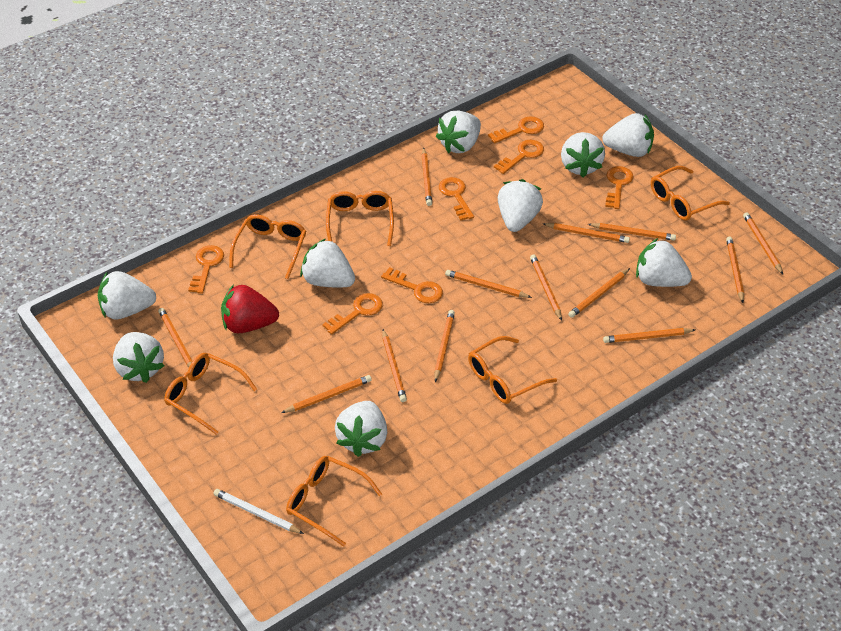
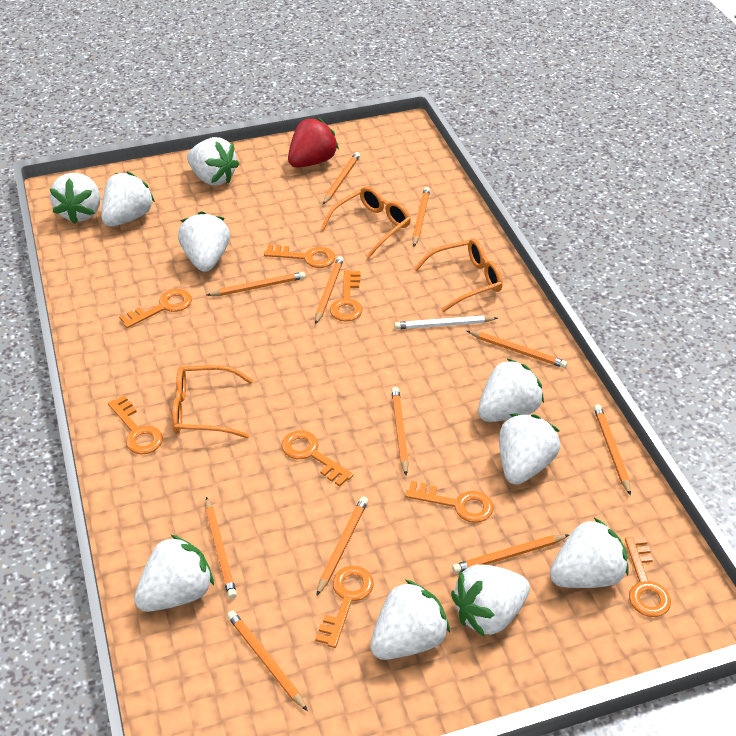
orange glasses: 6 -> 3
orange key: 7 -> 8
orange pencil: 13 -> 11
white strawberry: 9 -> 10

